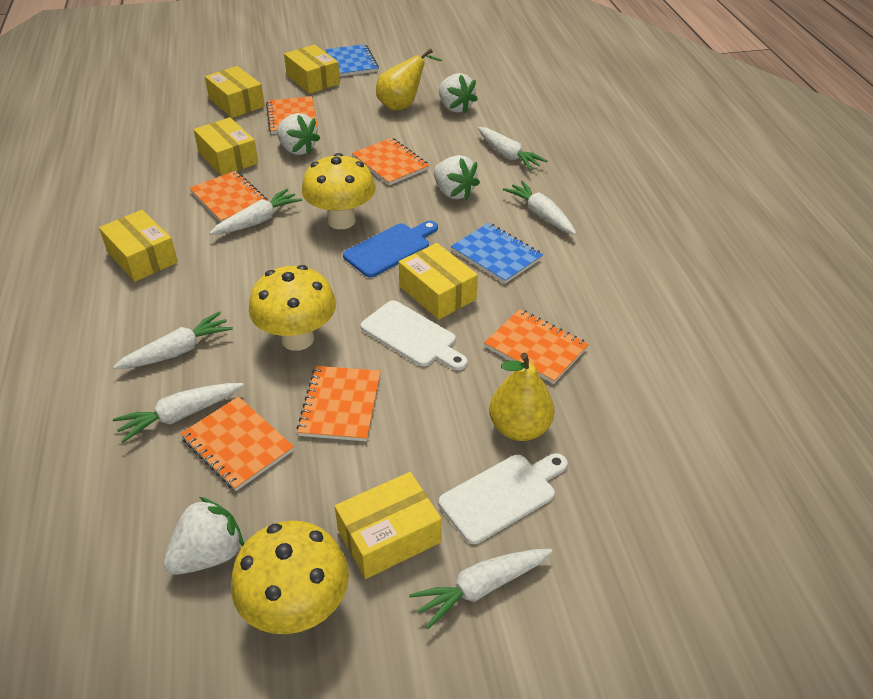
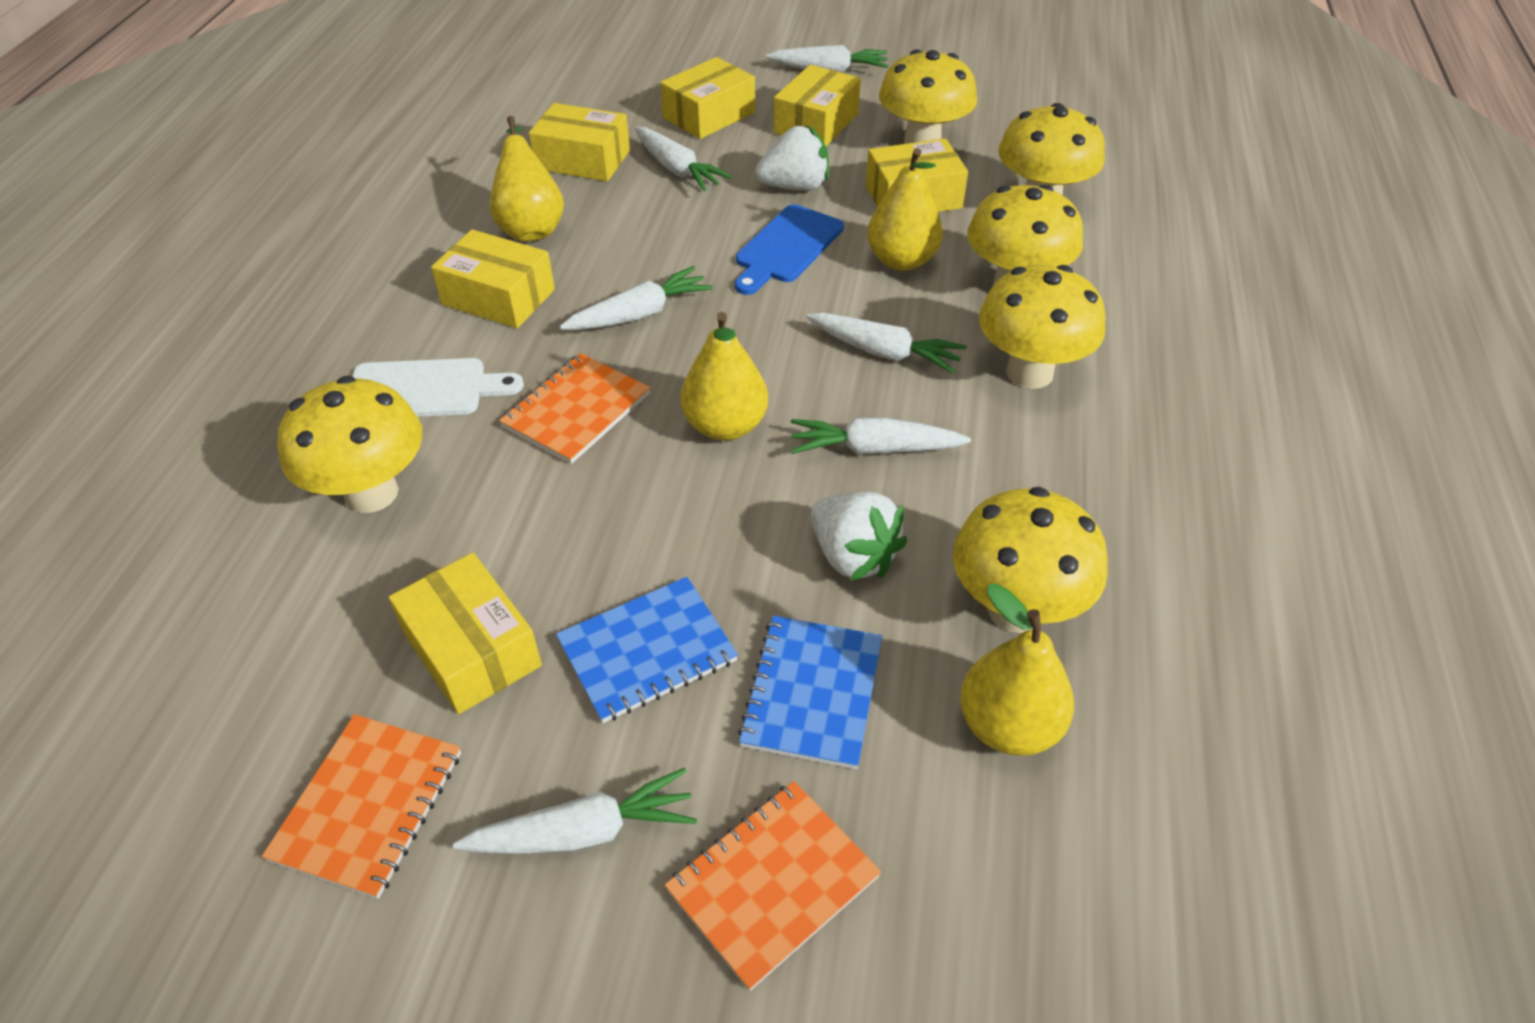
orange notebook: 6 -> 3
white cutting board: 2 -> 1
white strawberry: 4 -> 2
yellow mushroom: 3 -> 6
yellow pear: 2 -> 4

